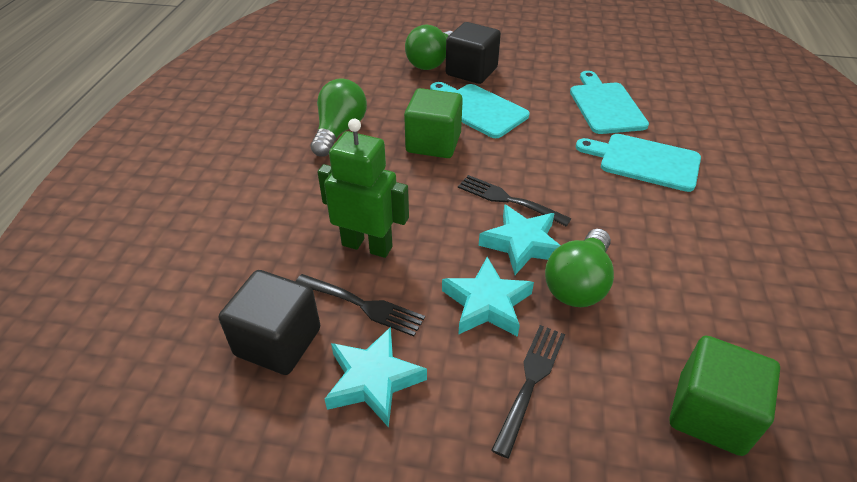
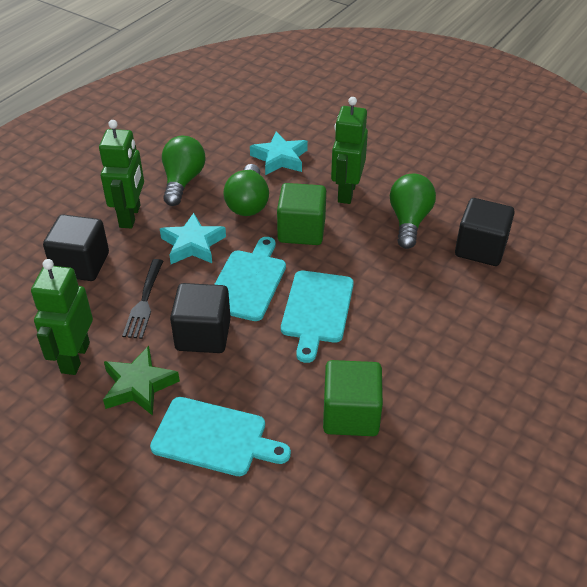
black cube: 2 -> 3
black fork: 3 -> 1
green robot: 1 -> 3
green star: 0 -> 1
turquoise star: 3 -> 2

